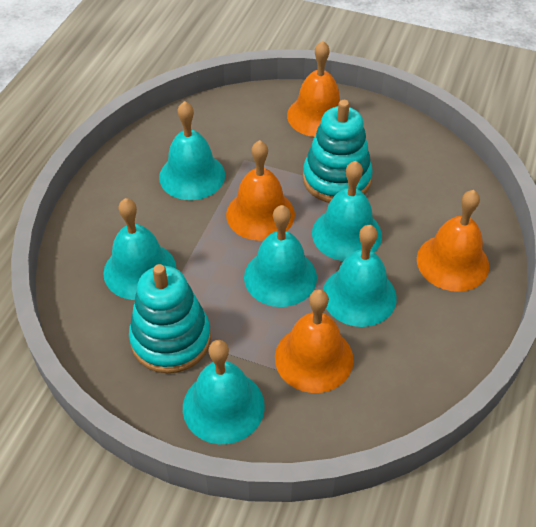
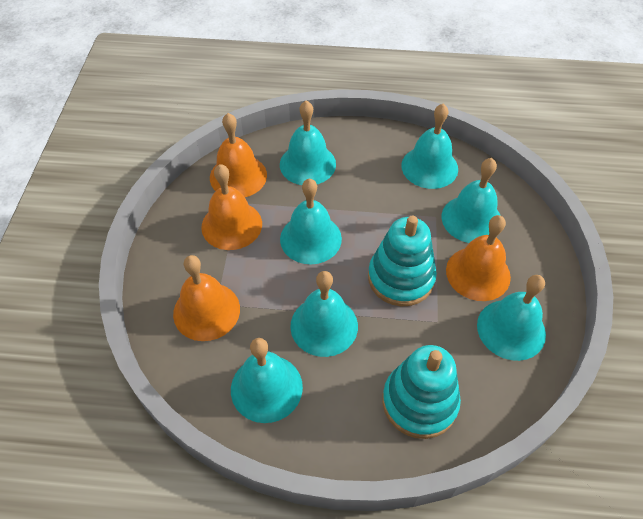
turquoise bell: 6 -> 7

